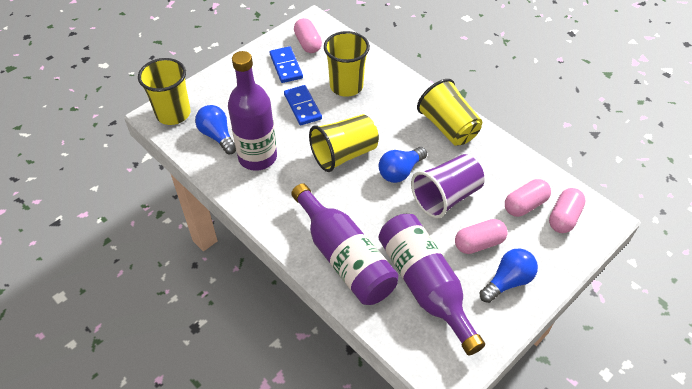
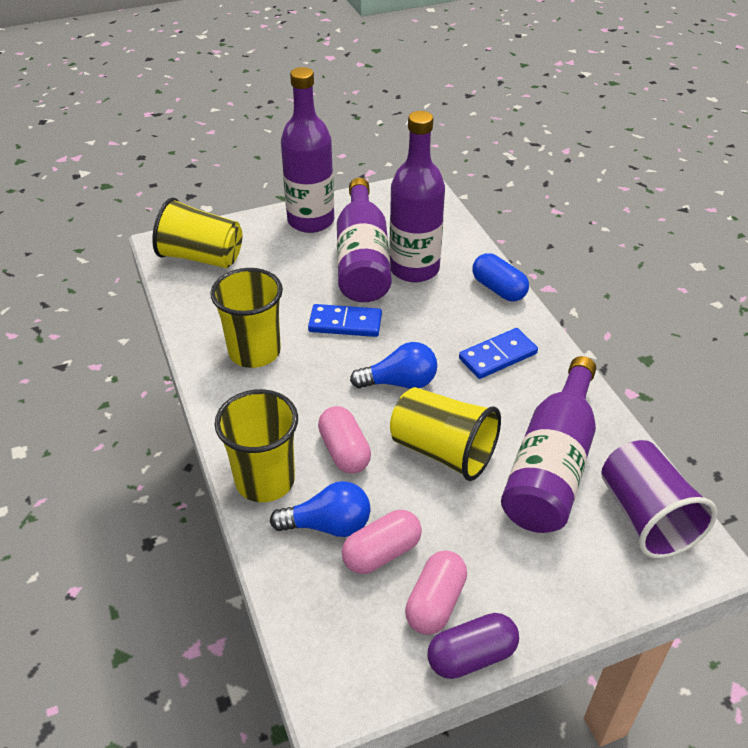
blue capsule: 0 -> 1
blue light bulb: 3 -> 2
pink capsule: 4 -> 3
purple bottle: 3 -> 4
purple capsule: 0 -> 1

